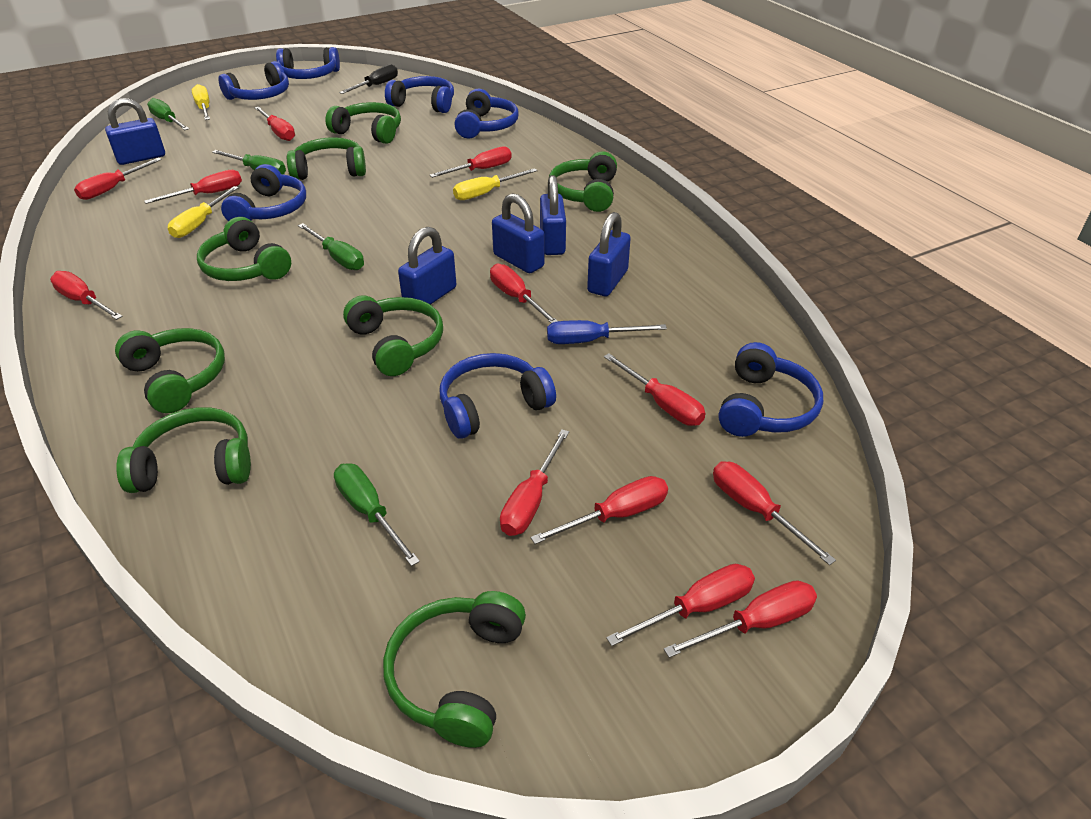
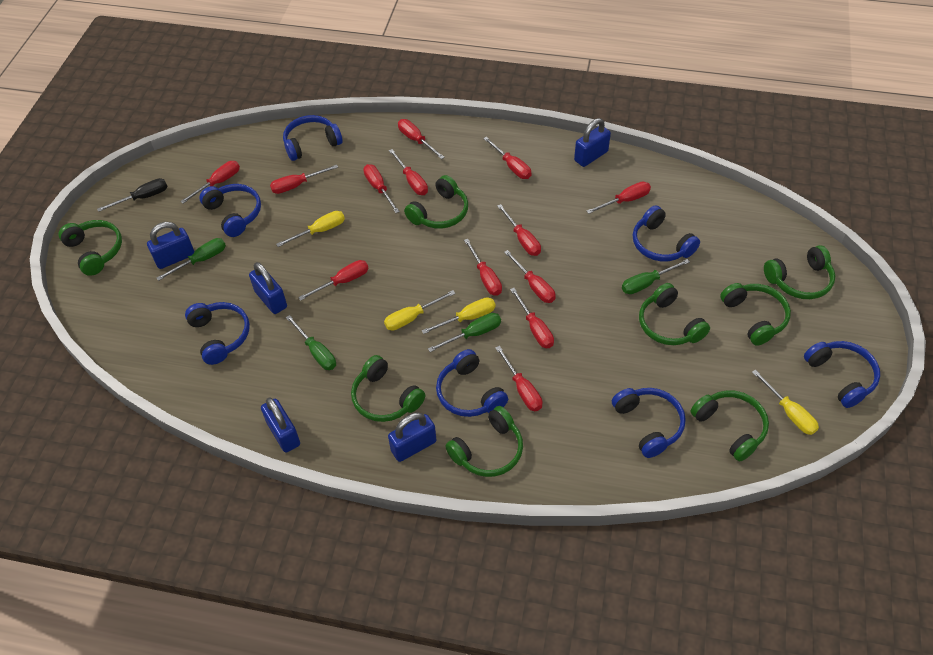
blue screwdriver: 1 -> 0
red screwdriver: 12 -> 13
yellow screwdriver: 3 -> 4

